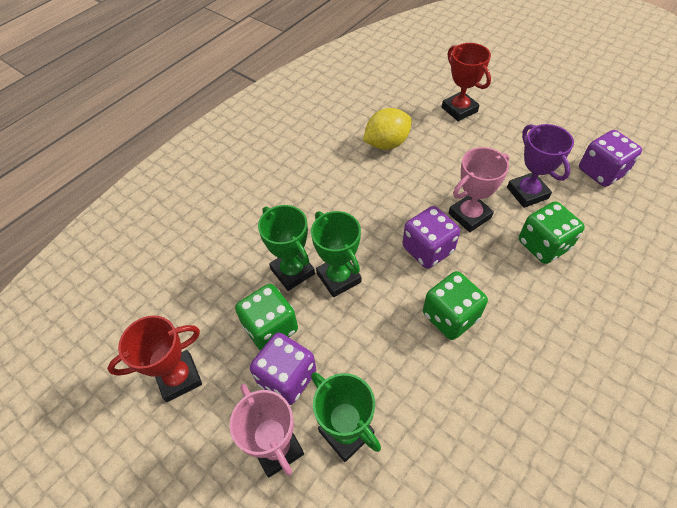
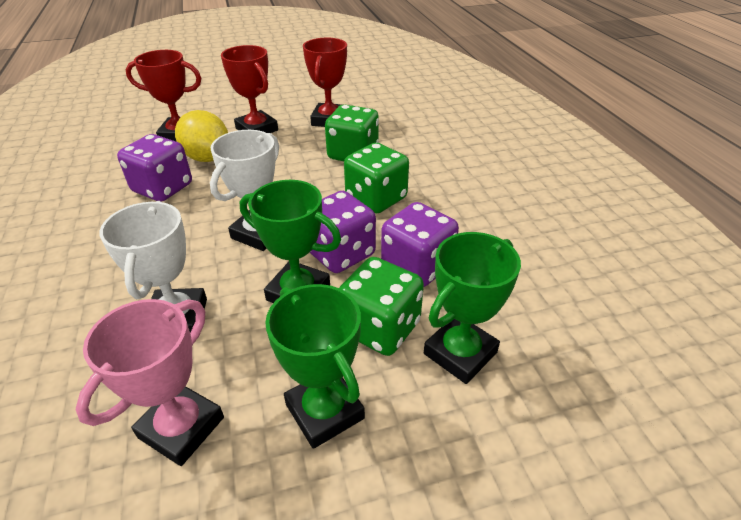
pink trophy: 2 -> 1
purple trophy: 1 -> 0
red trophy: 2 -> 3
white trophy: 0 -> 2

